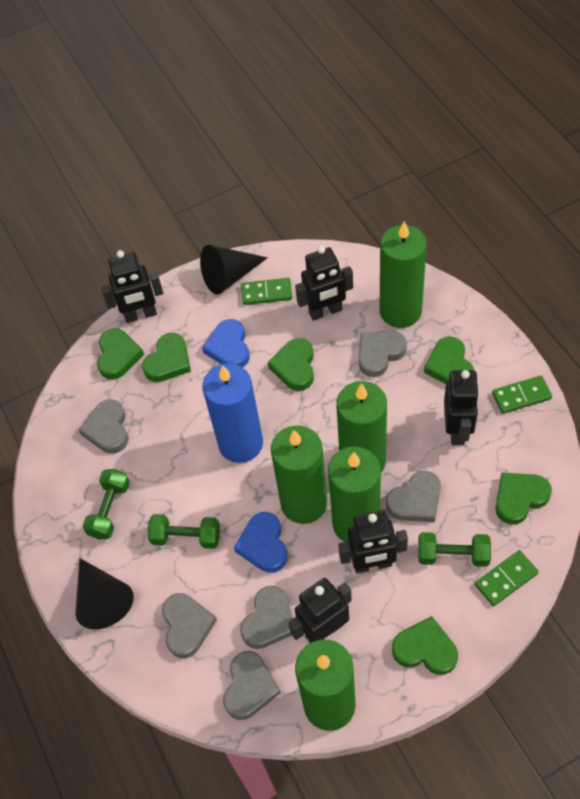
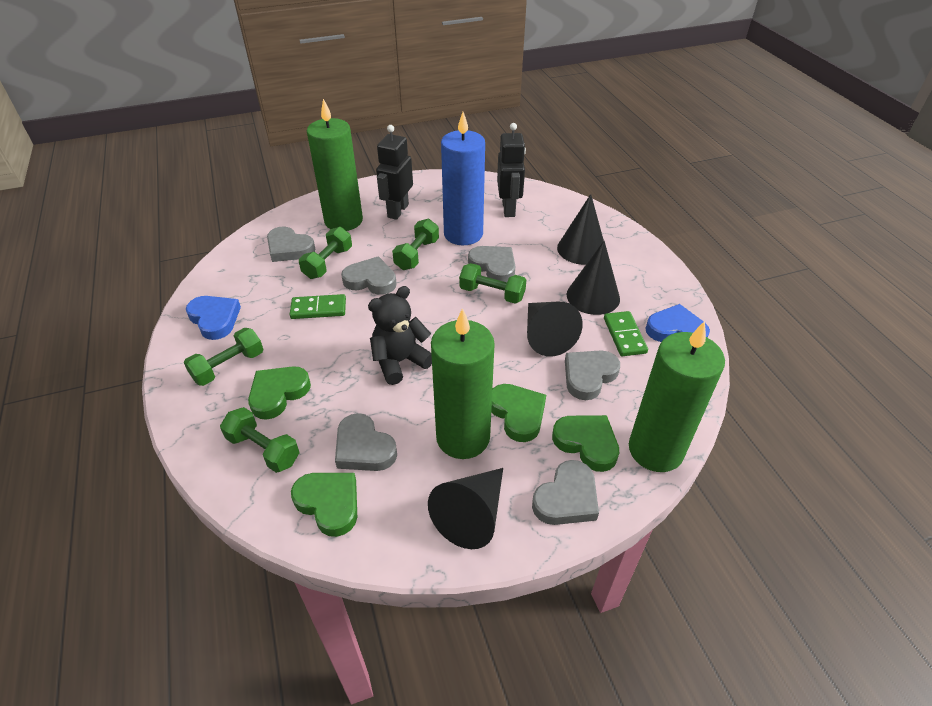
black cone: 2 -> 4
black robot: 5 -> 2
black teddy bear: 0 -> 1
green candle: 5 -> 3
green domino: 3 -> 2
green dumbbell: 3 -> 5
green heart: 6 -> 4

